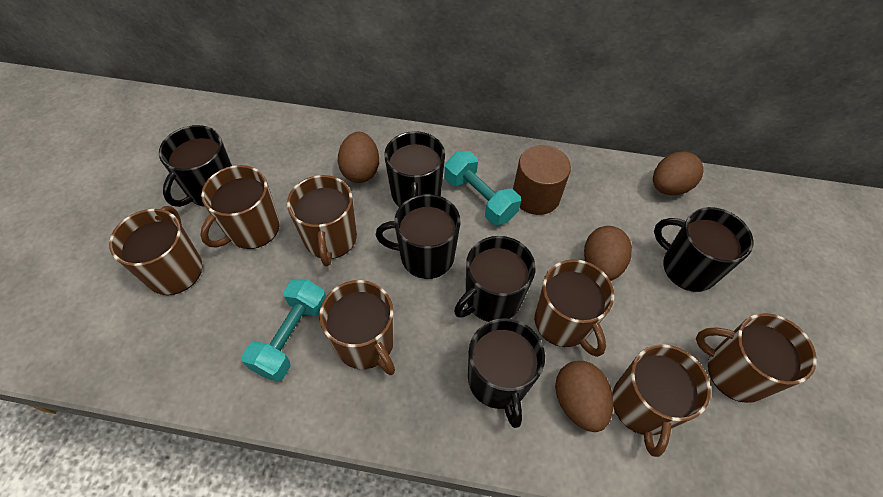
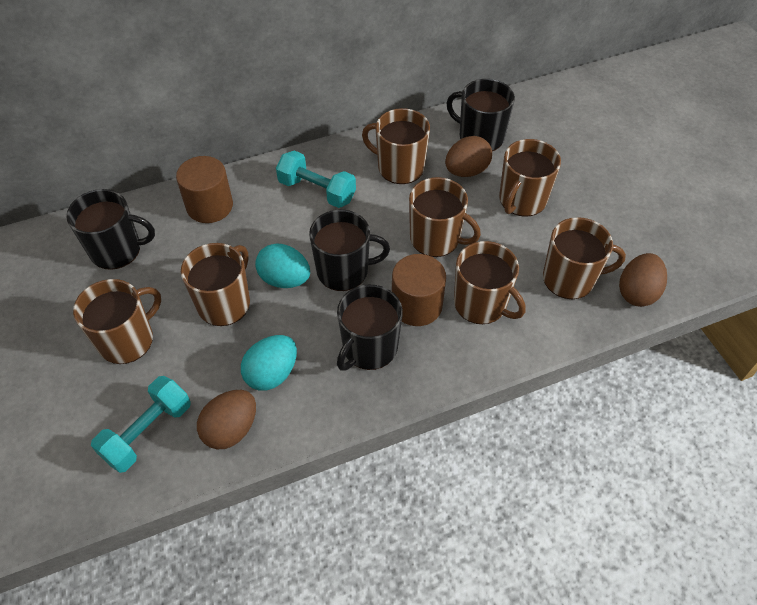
black mug: 6 -> 4
brown cylinder: 1 -> 2
brown egg: 4 -> 3
turquoise egg: 0 -> 2

